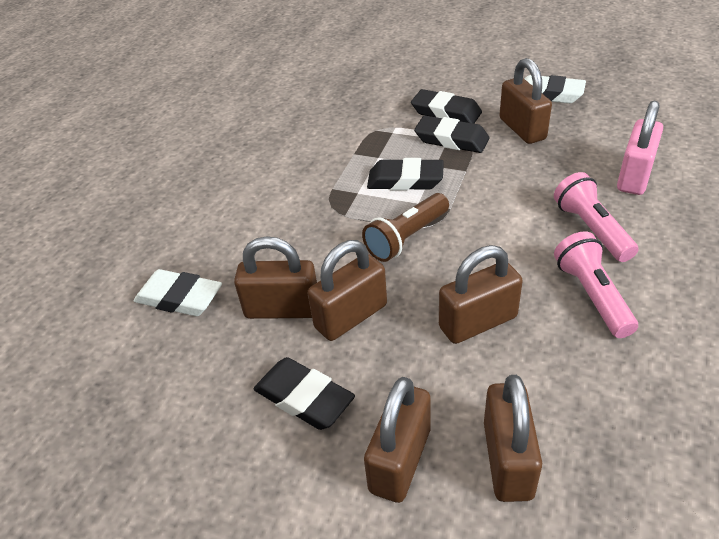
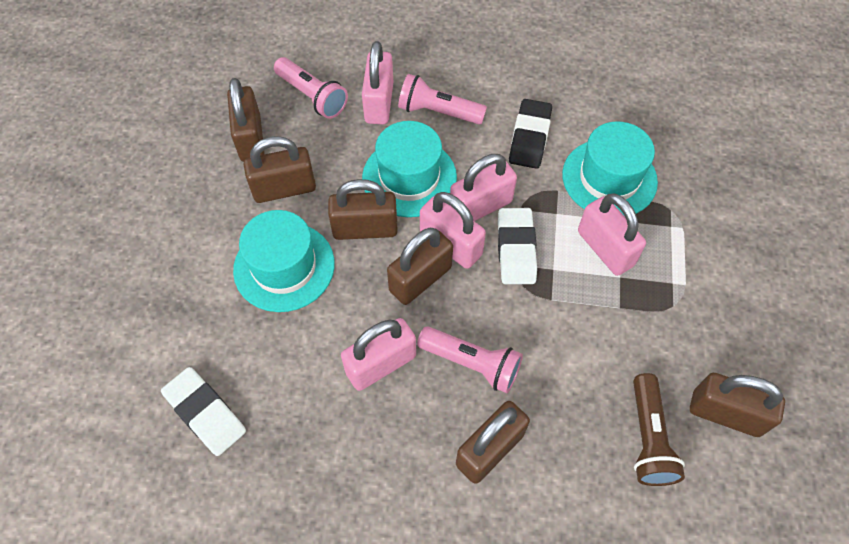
black eraser: 4 -> 1
pink flashlight: 2 -> 3
pink padlock: 1 -> 5
turquoise hat: 0 -> 3

